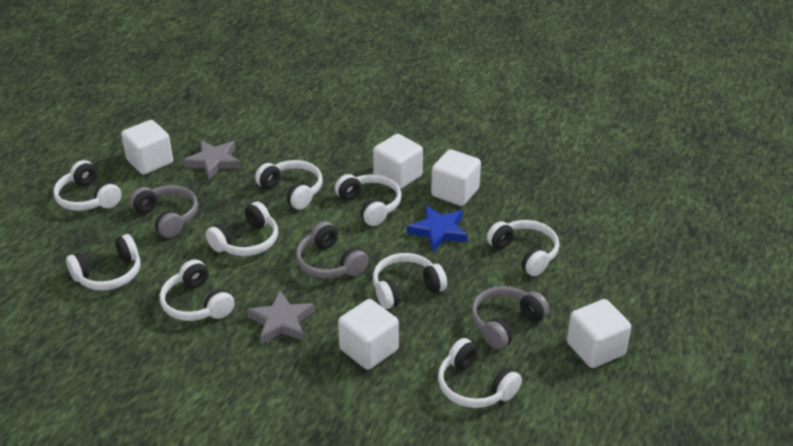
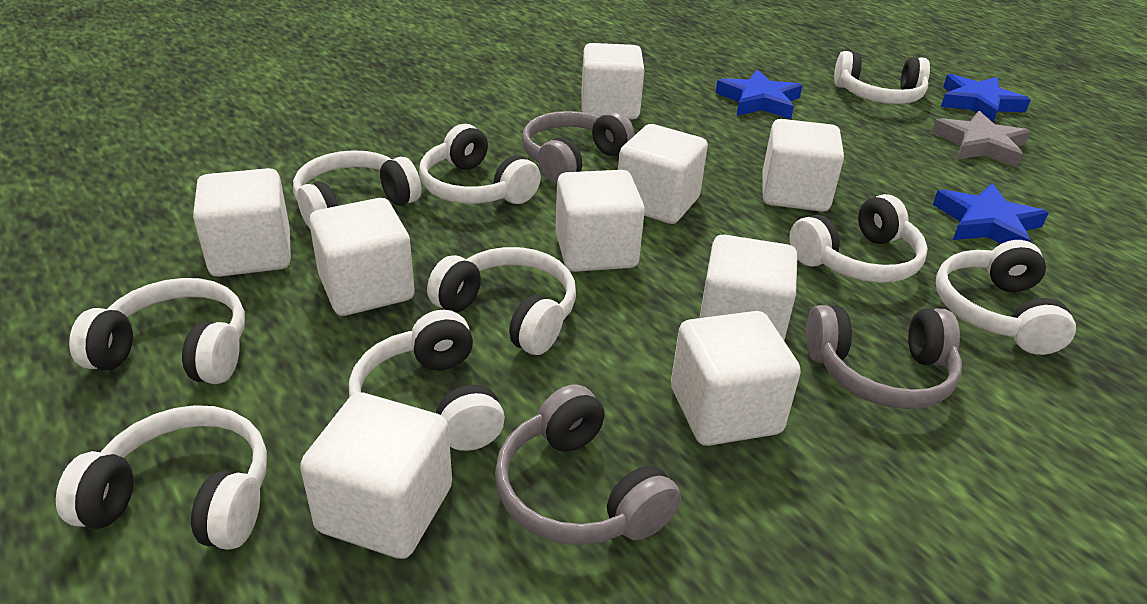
blue star: 1 -> 3
grey star: 2 -> 1
white cube: 5 -> 9

